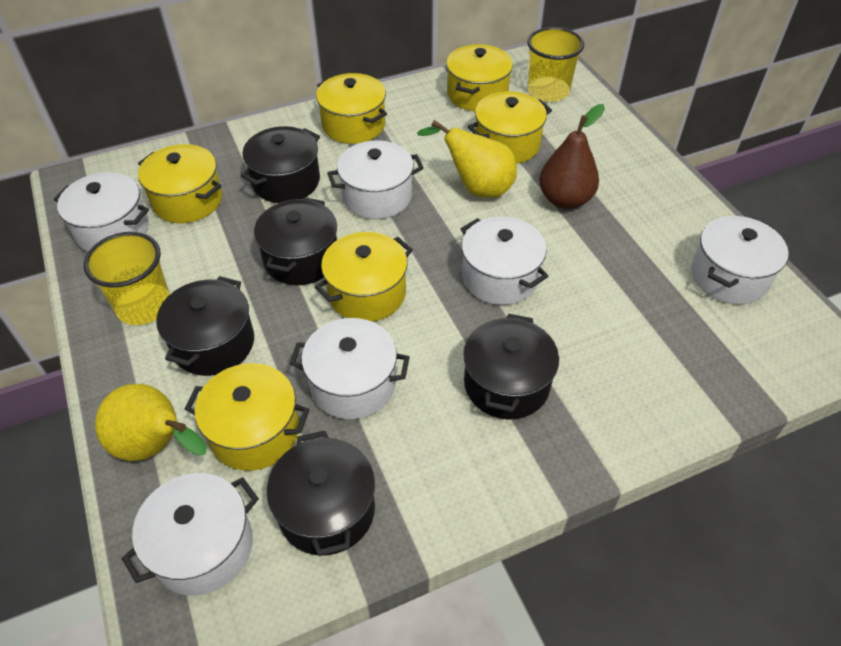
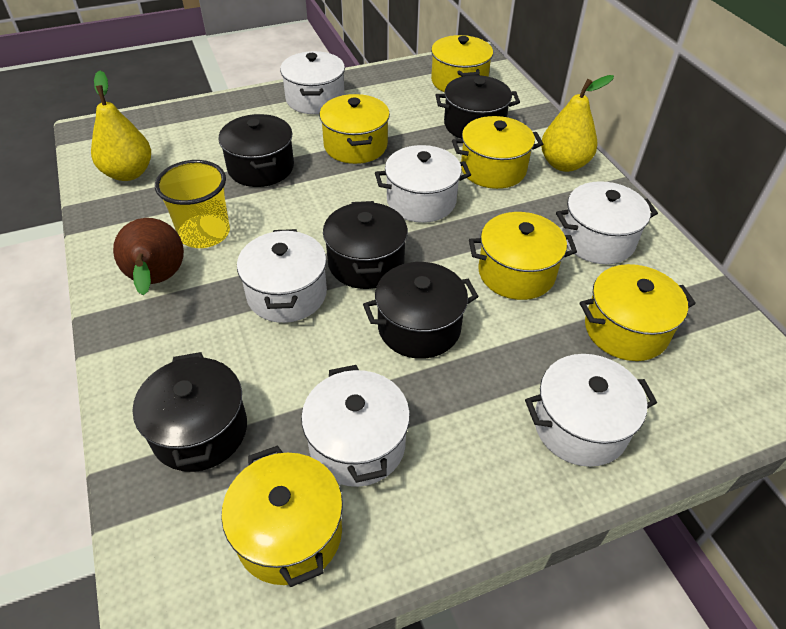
yellow cup: 2 -> 1

